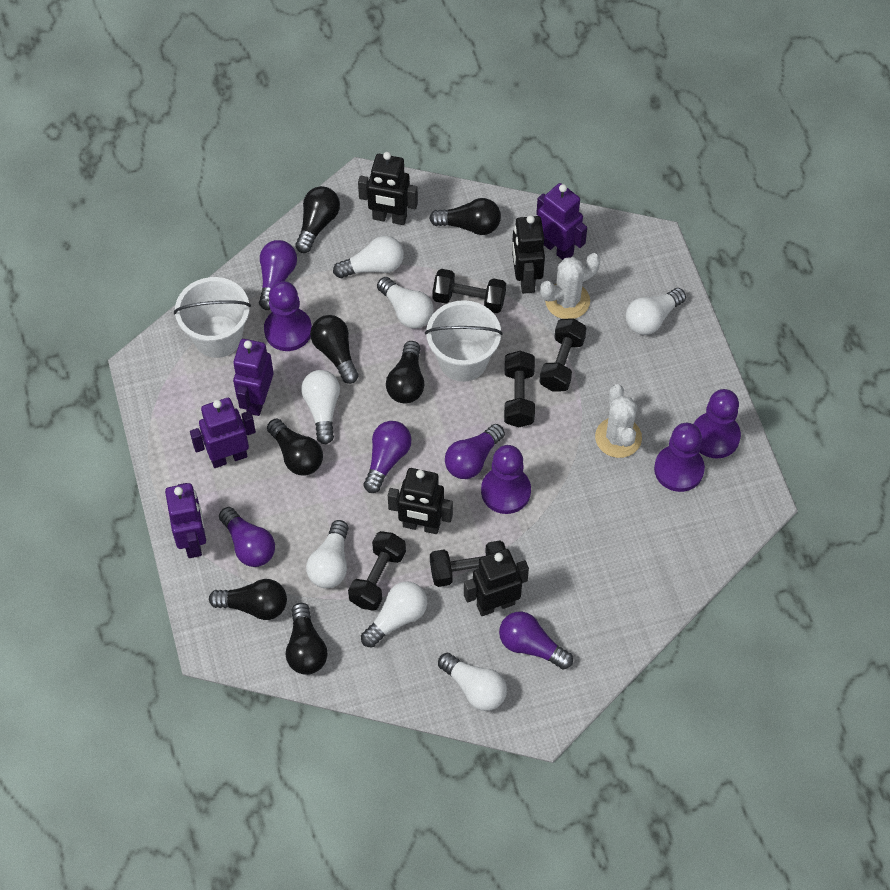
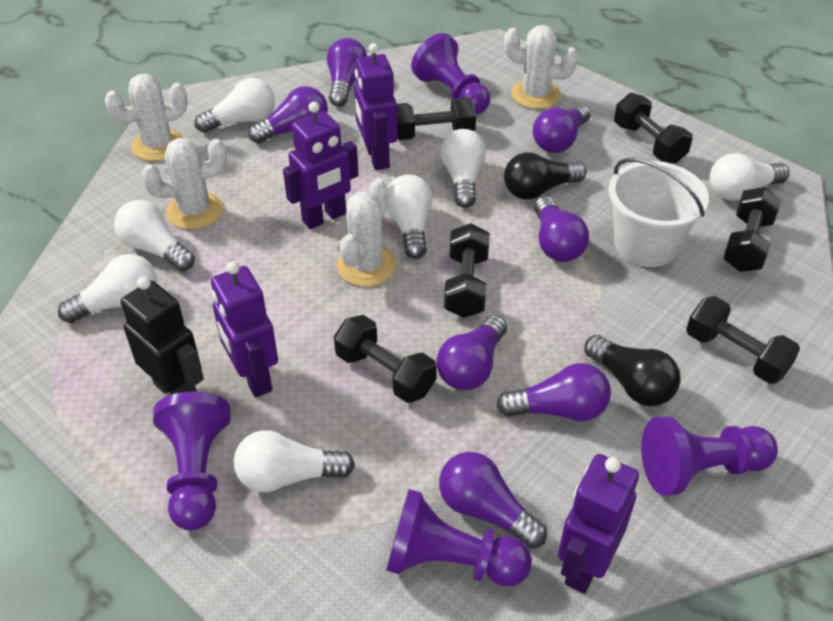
black dumbbell: 5 -> 6
black light bulb: 7 -> 2
black robot: 4 -> 1
purple light bulb: 5 -> 7
white bucket: 2 -> 1
white cactus: 2 -> 4

